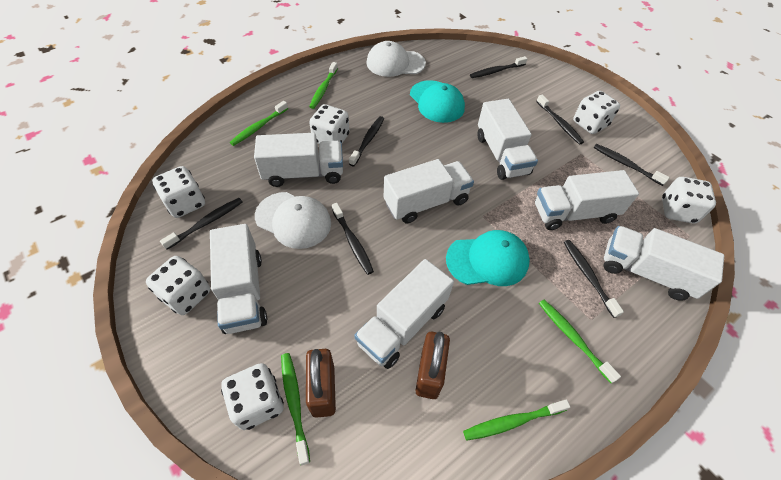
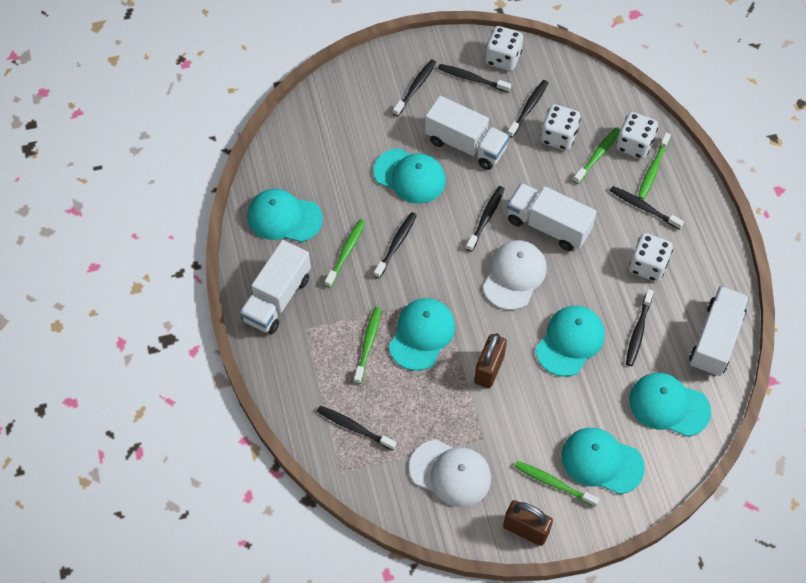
black toothbrush: 7 -> 8
turquoise cap: 2 -> 6
white dice: 6 -> 4
white truck: 7 -> 4

